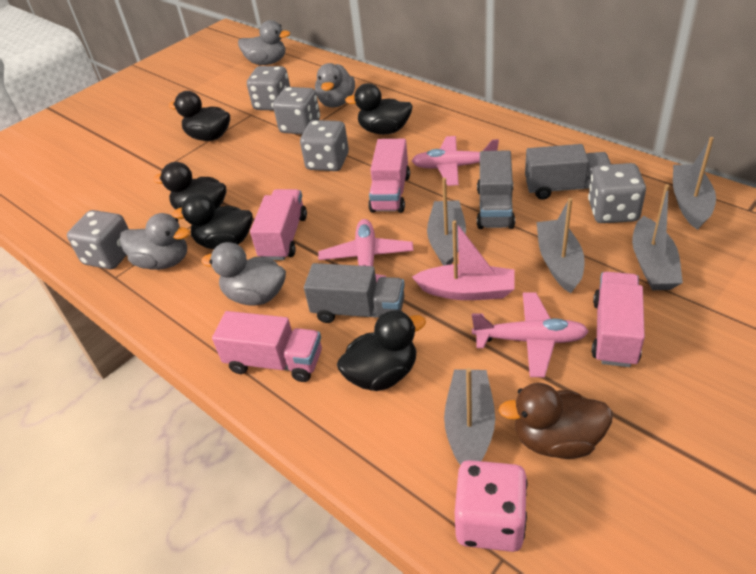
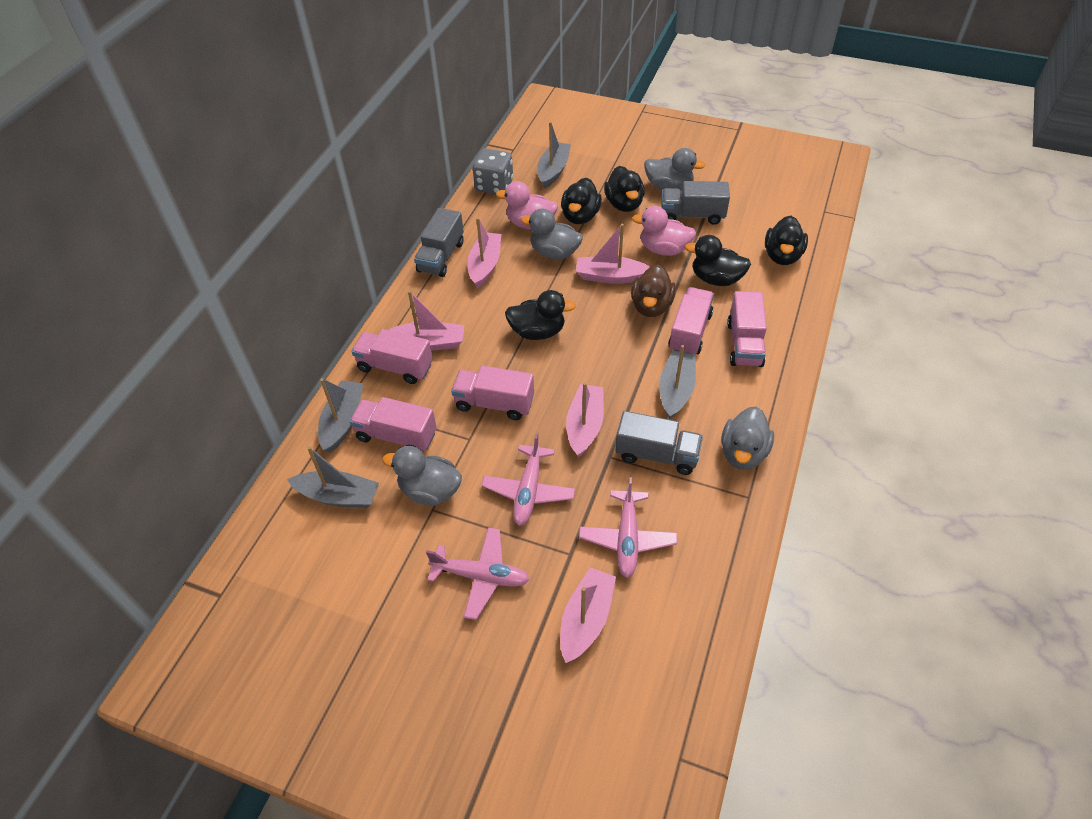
grey boat: 5 -> 4
grey dice: 5 -> 1
pink boat: 1 -> 5
pink dice: 1 -> 0
pink duck: 0 -> 2
pink truck: 4 -> 5

